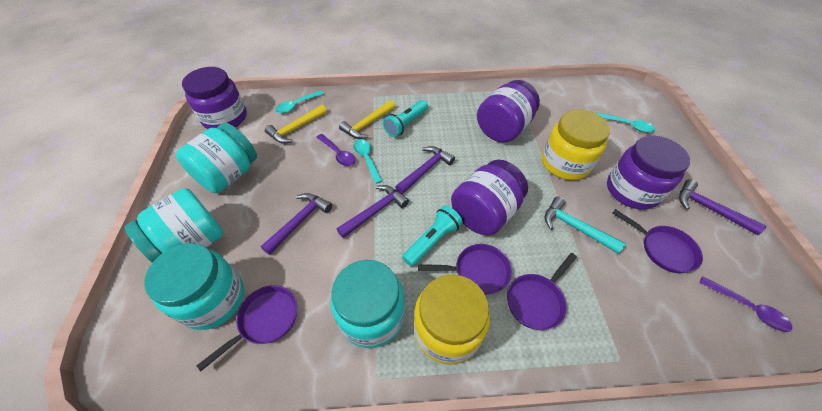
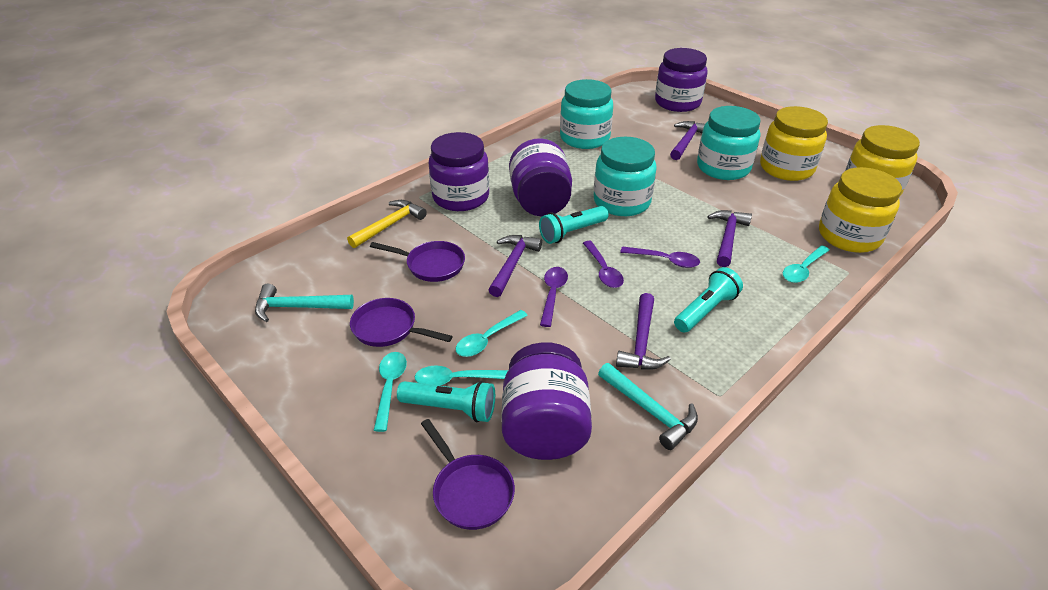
purple pan: 4 -> 3
purple spoon: 2 -> 3
turquoise flashlight: 2 -> 3
turquoise hammer: 1 -> 2
turquoise jar: 4 -> 3
turquoise spoon: 3 -> 4
yellow hammer: 2 -> 1
yellow jar: 2 -> 3

